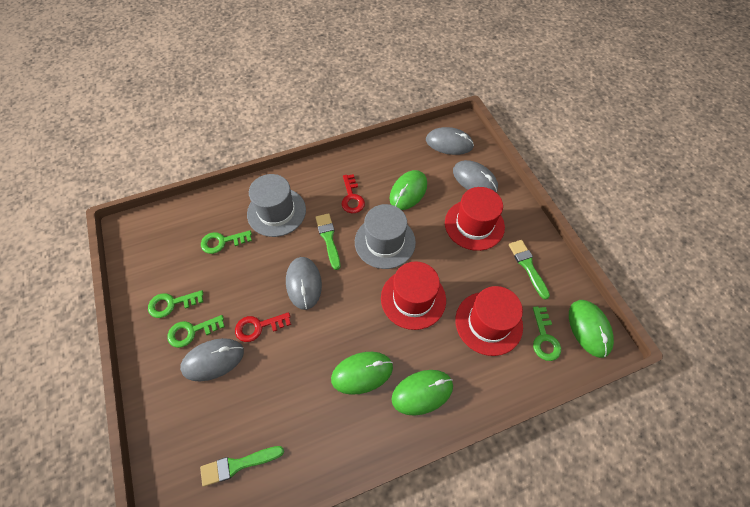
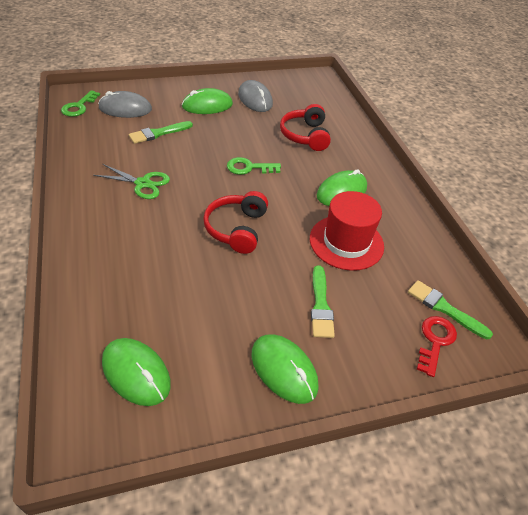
green key: 4 -> 2
green scissors: 0 -> 1
grey hat: 2 -> 0
grey mouse: 4 -> 2
red hat: 3 -> 1
red headphones: 0 -> 2
red key: 2 -> 1

